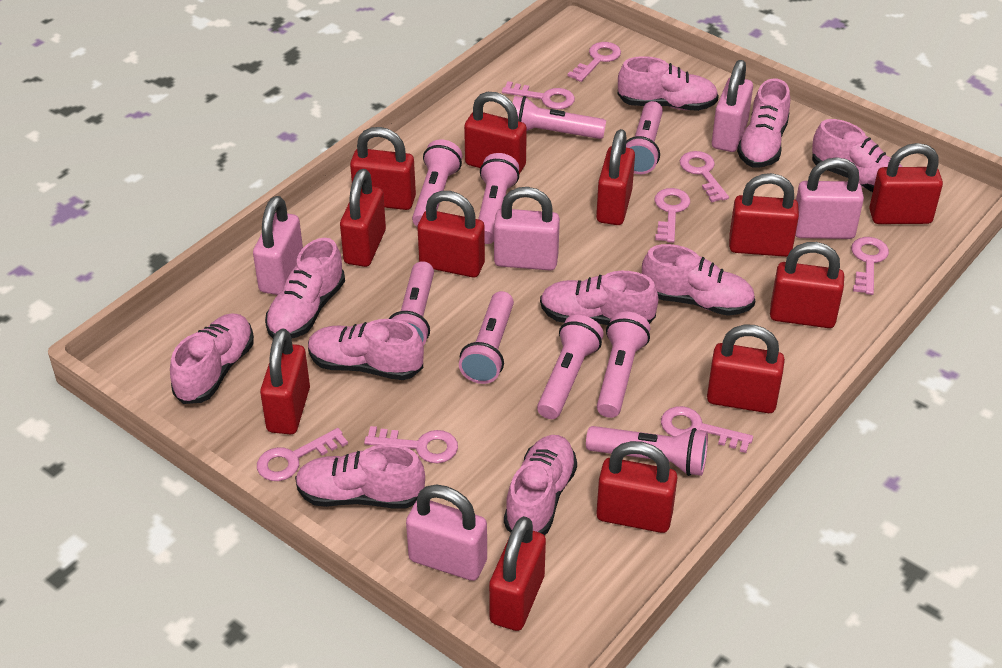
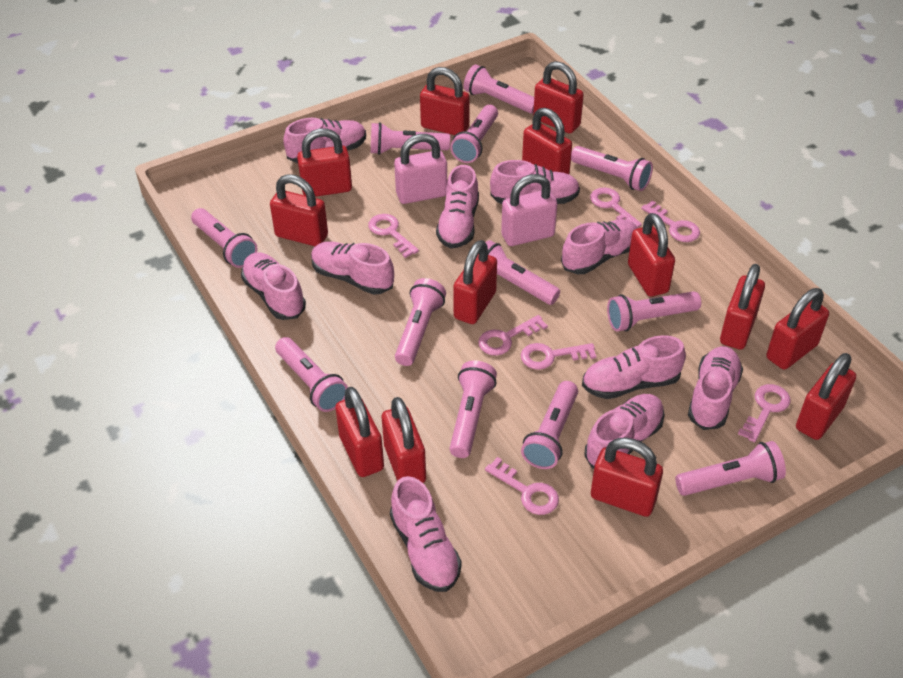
pink flashlight: 9 -> 12
pink key: 8 -> 7
pink padlock: 5 -> 2
red padlock: 12 -> 13

